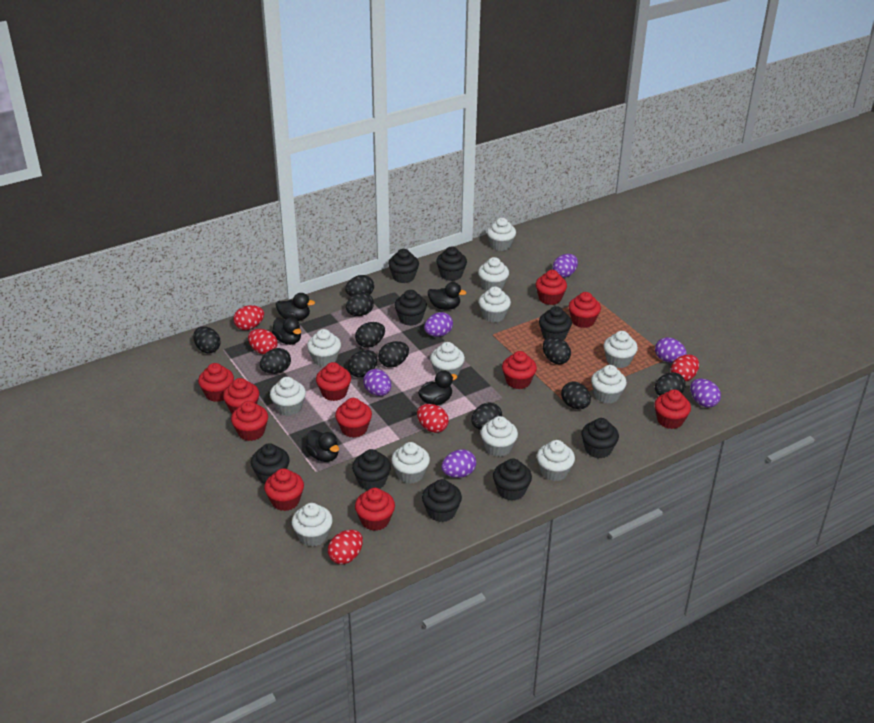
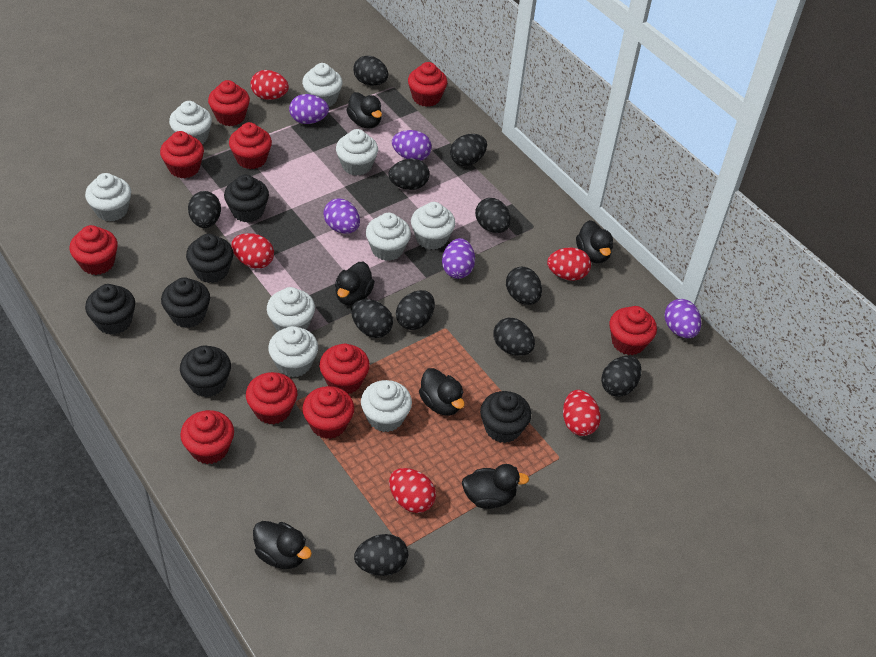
black cupcake: 9 -> 6
black duck: 5 -> 6
purple egg: 6 -> 5
red cupcake: 11 -> 10
white cupcake: 12 -> 9

